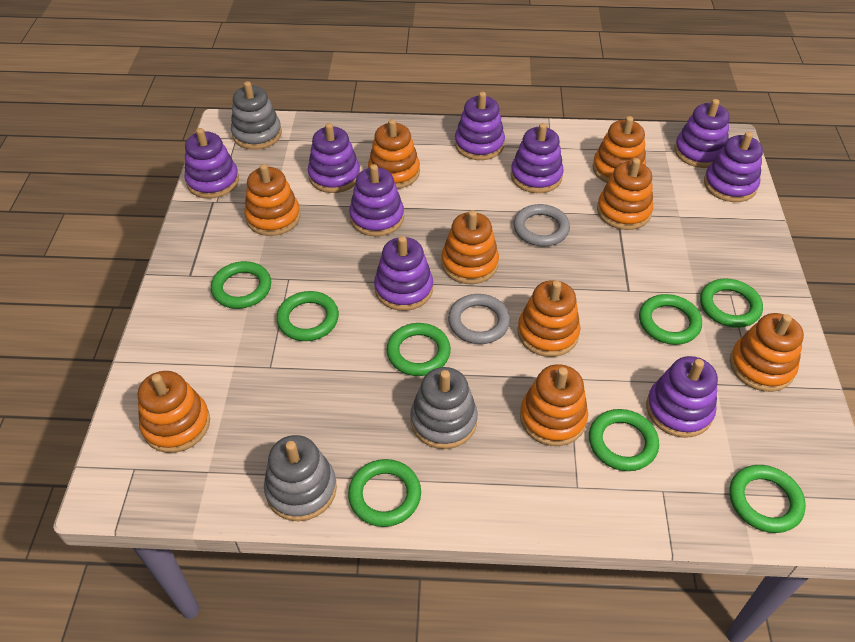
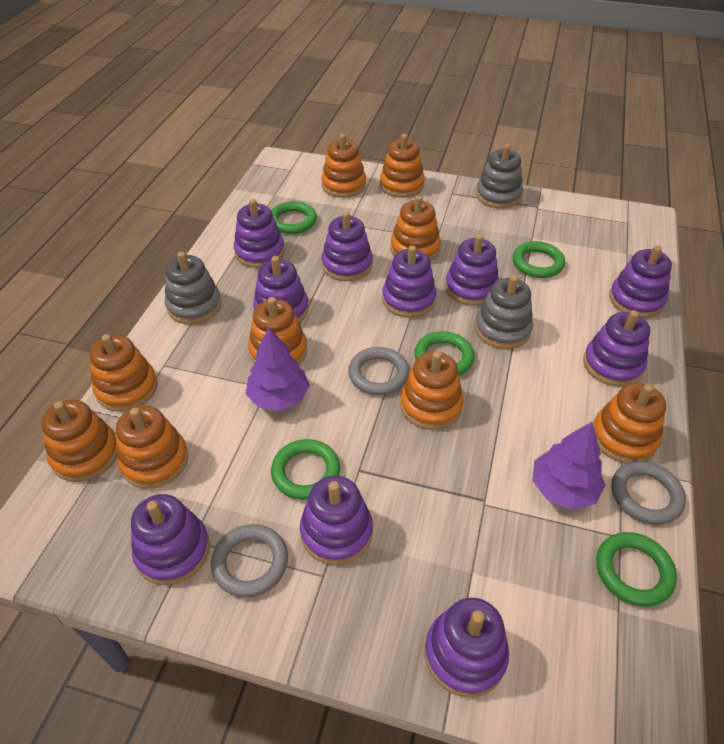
green ring: 8 -> 5
grey ring: 2 -> 3
purple stacking toy: 9 -> 10
purple tree: 0 -> 2

